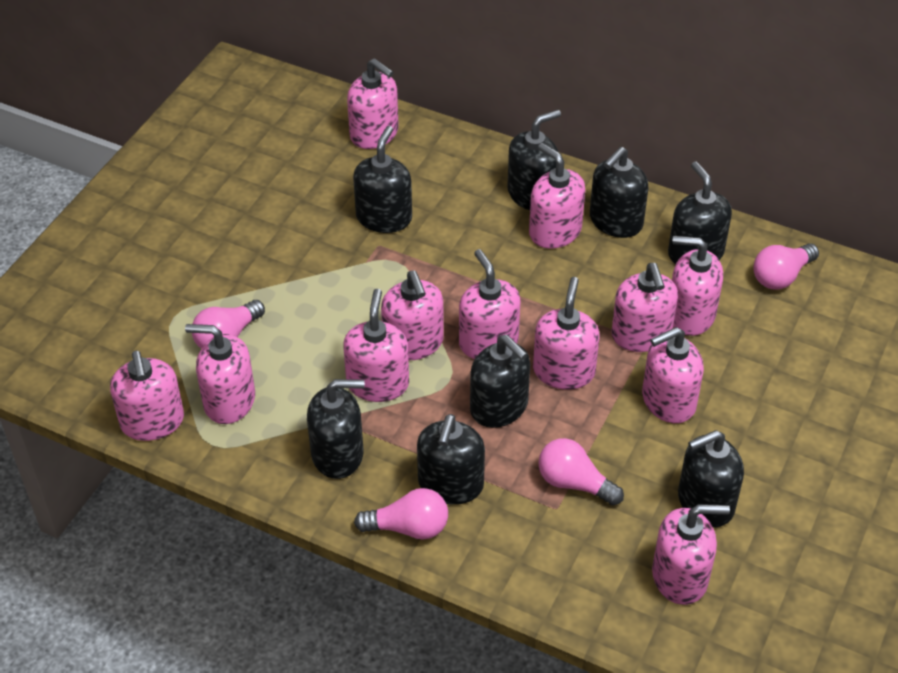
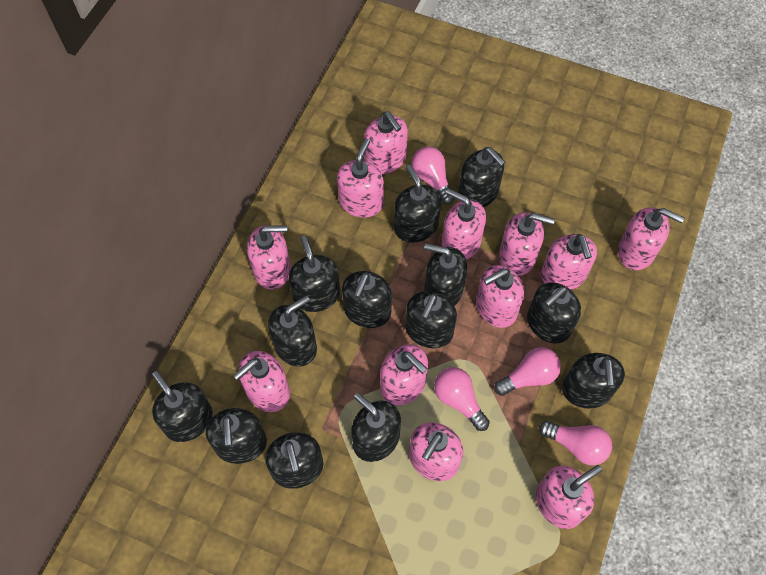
black soap dispenser: 8 -> 13

